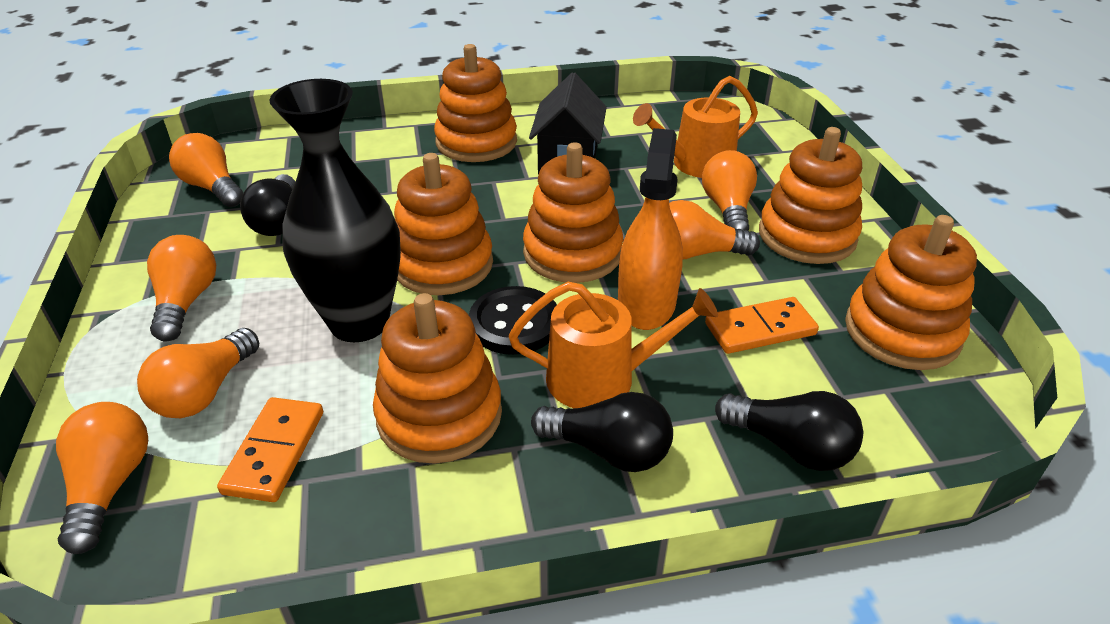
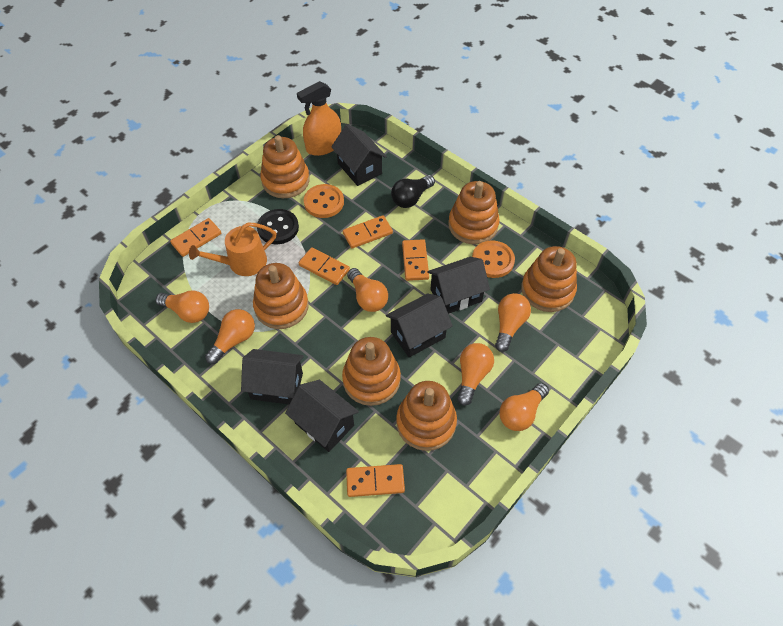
black house: 1 -> 5
black light bulb: 3 -> 1
black vase: 1 -> 0
orange button: 0 -> 2
orange domino: 2 -> 5
orange watering can: 2 -> 1

